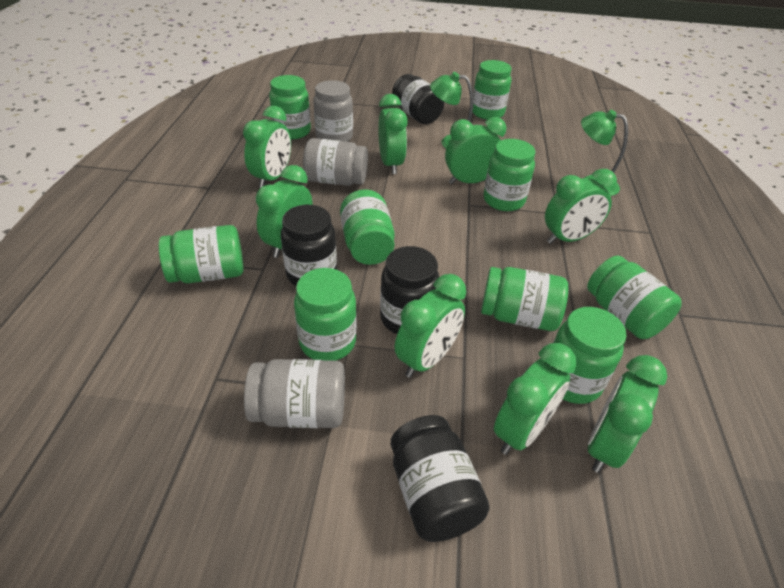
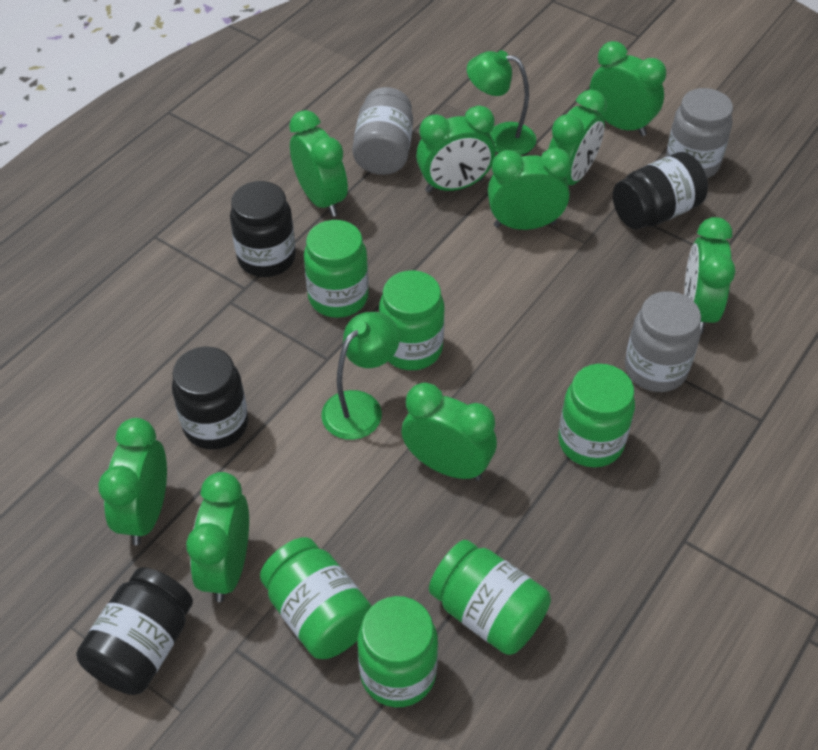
green clock: 8 -> 9
green jar: 9 -> 6

